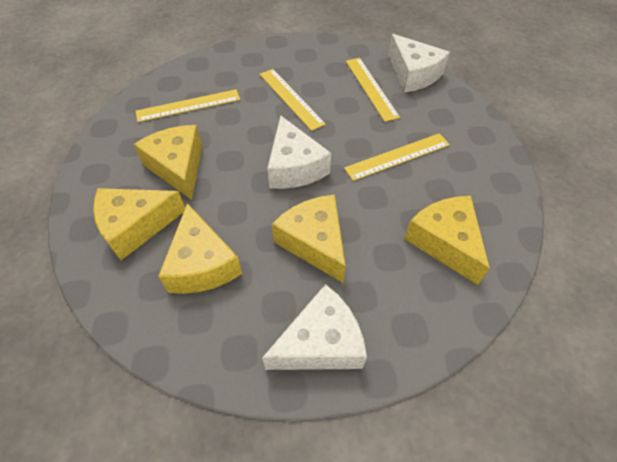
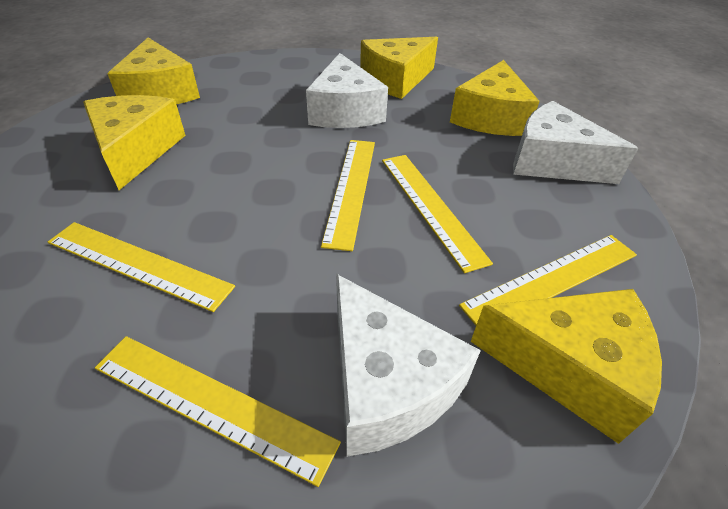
yellow ruler: 4 -> 5

